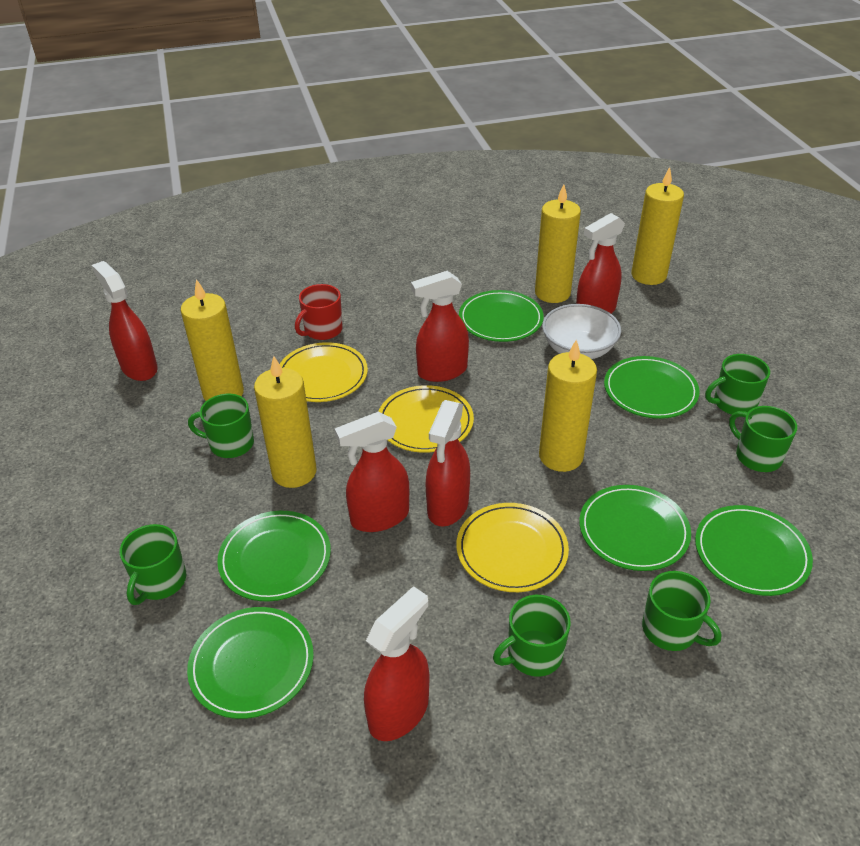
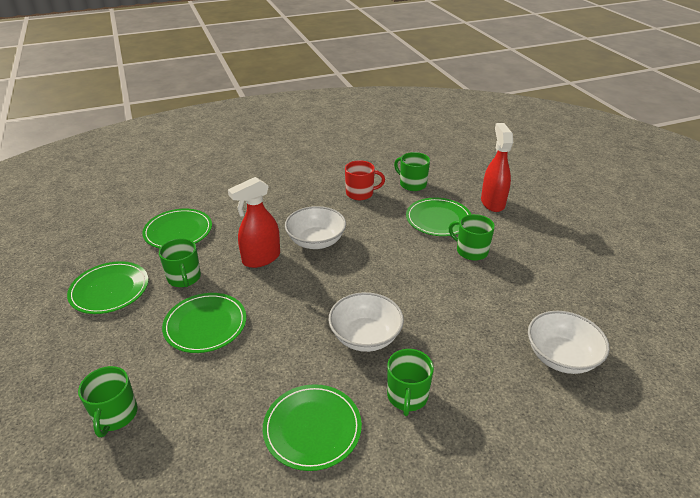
green mug: 6 -> 5
green plate: 6 -> 5
red spray bottle: 6 -> 2
white bowl: 1 -> 3
yellow candle: 5 -> 0
yellow plate: 3 -> 0

